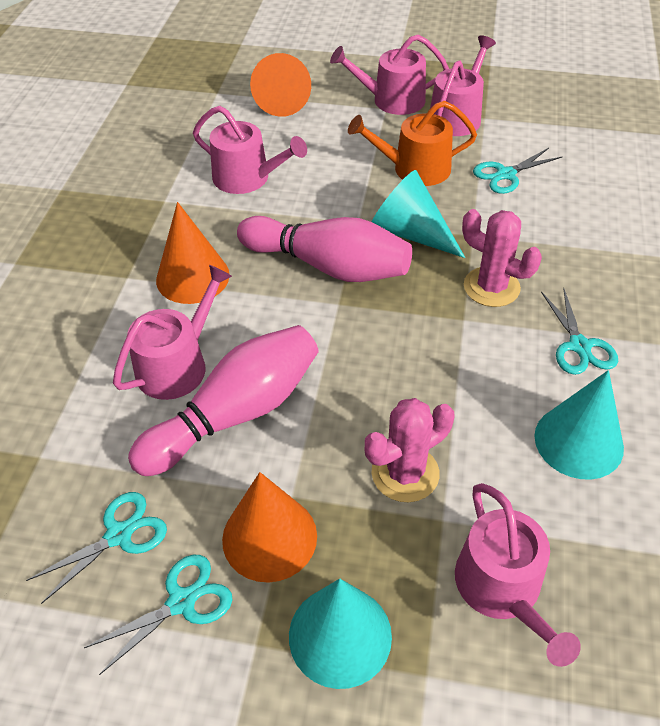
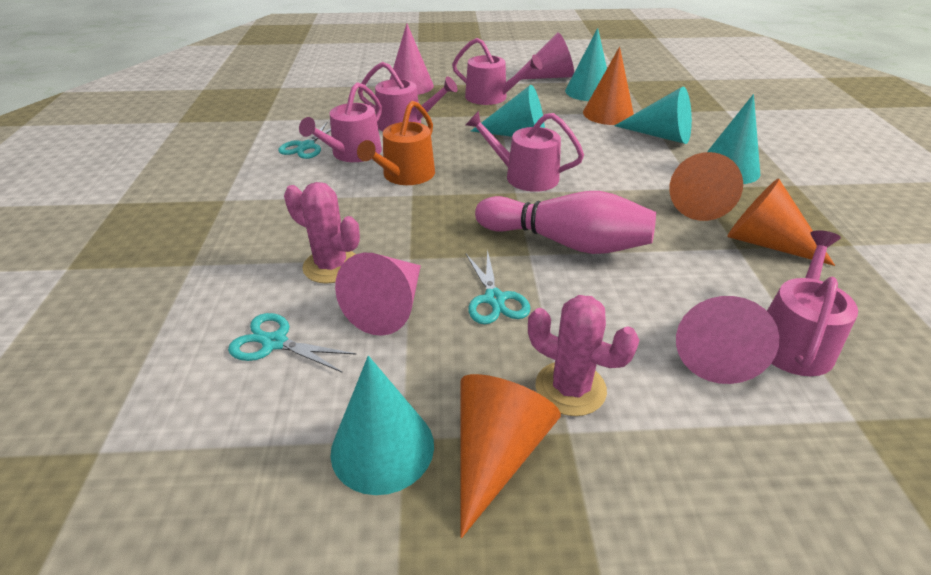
orange cone: 3 -> 4
pink bowling pin: 2 -> 1
pink cone: 0 -> 4
turquoise cone: 3 -> 5
turquoise scissors: 4 -> 3

